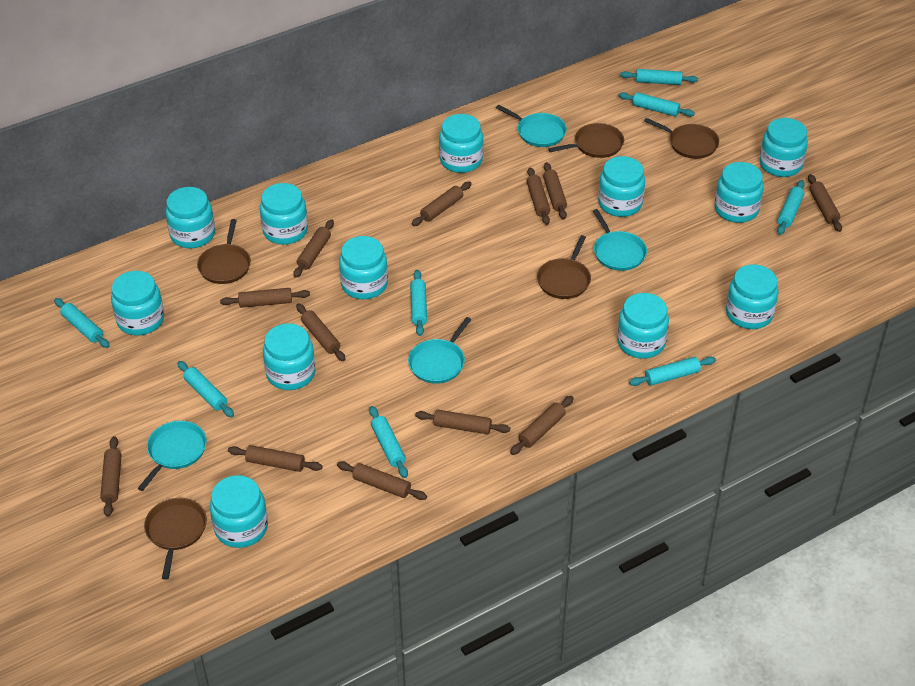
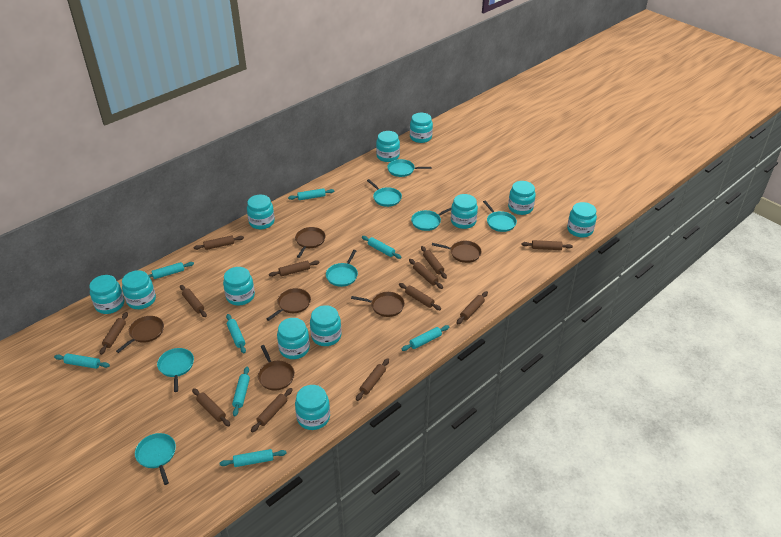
brown pan: 5 -> 6
turquoise pan: 4 -> 7

